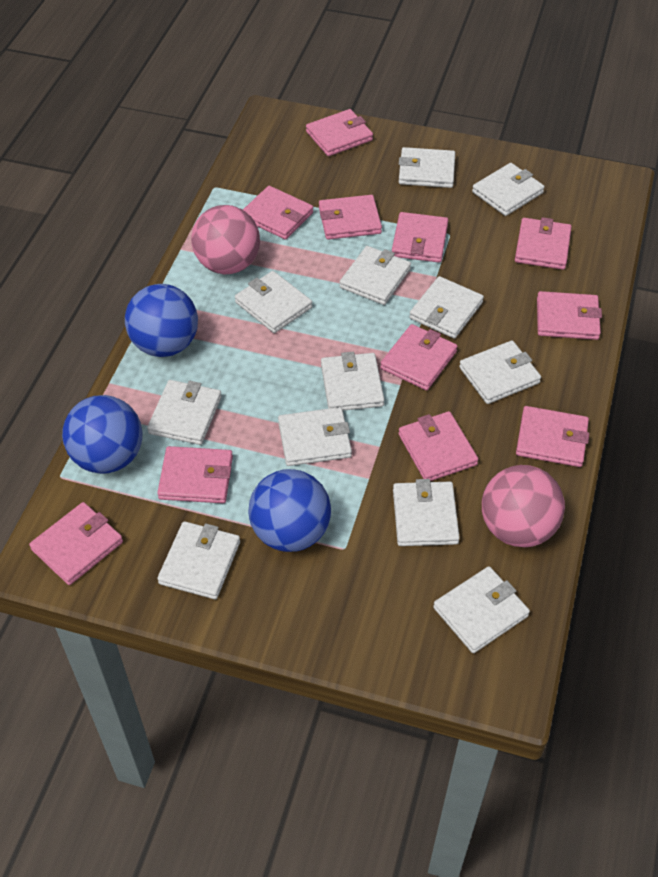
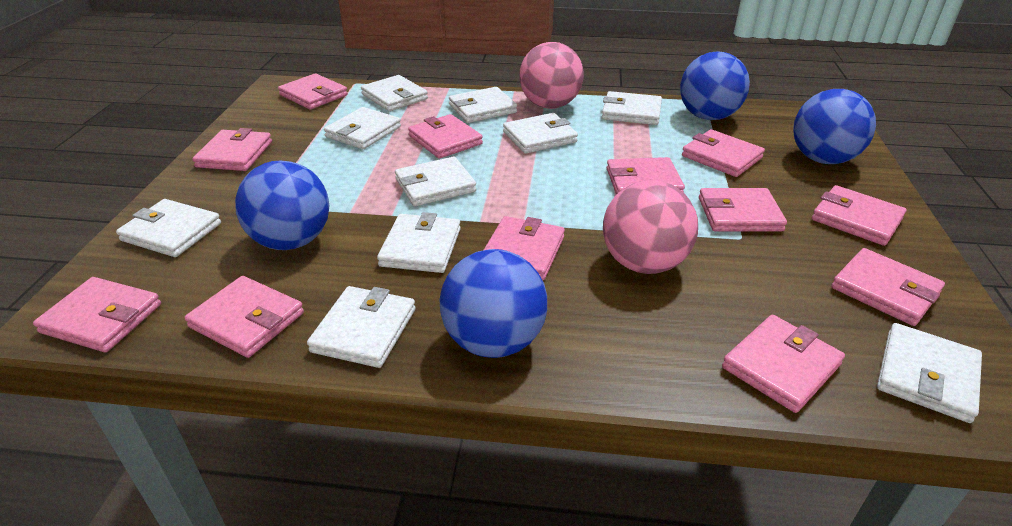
blue ball: 3 -> 4
pink wallet: 11 -> 12
white wallet: 12 -> 10

